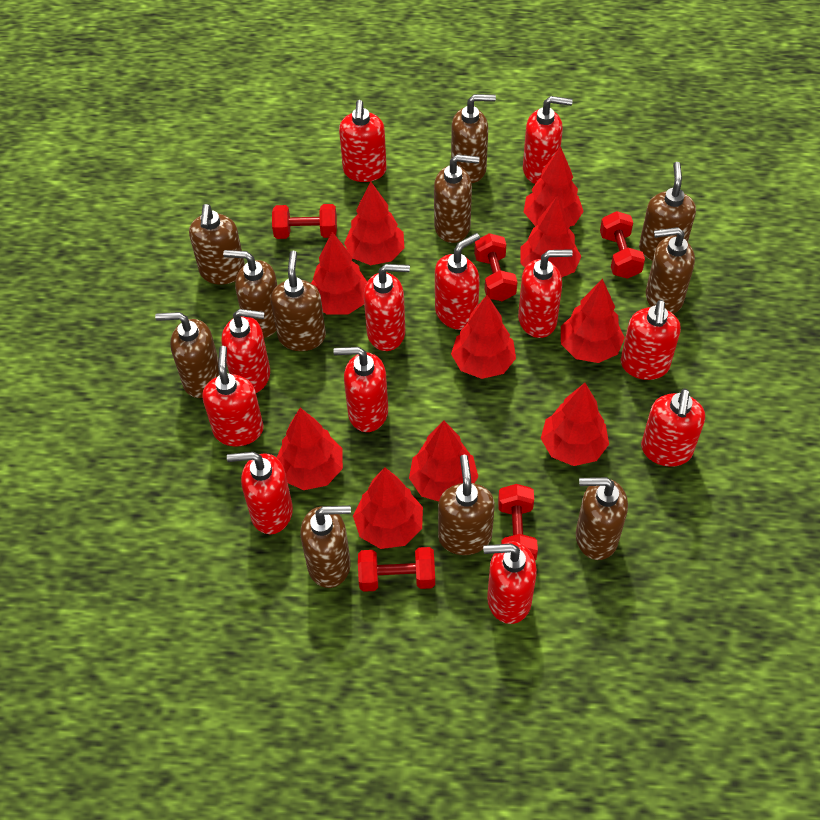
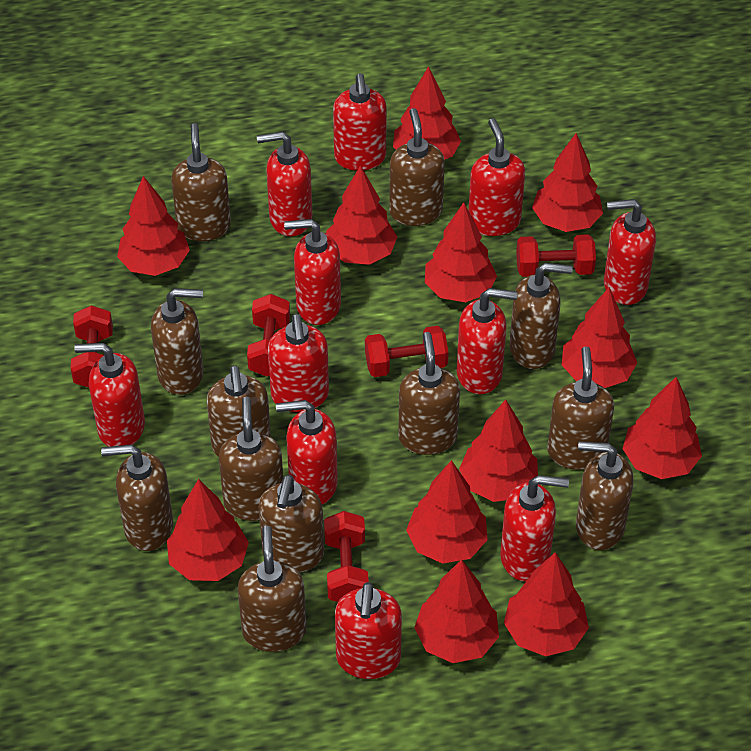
brown soap dispenser: 11 -> 12
red soap dispenser: 12 -> 11
red tree: 10 -> 12

